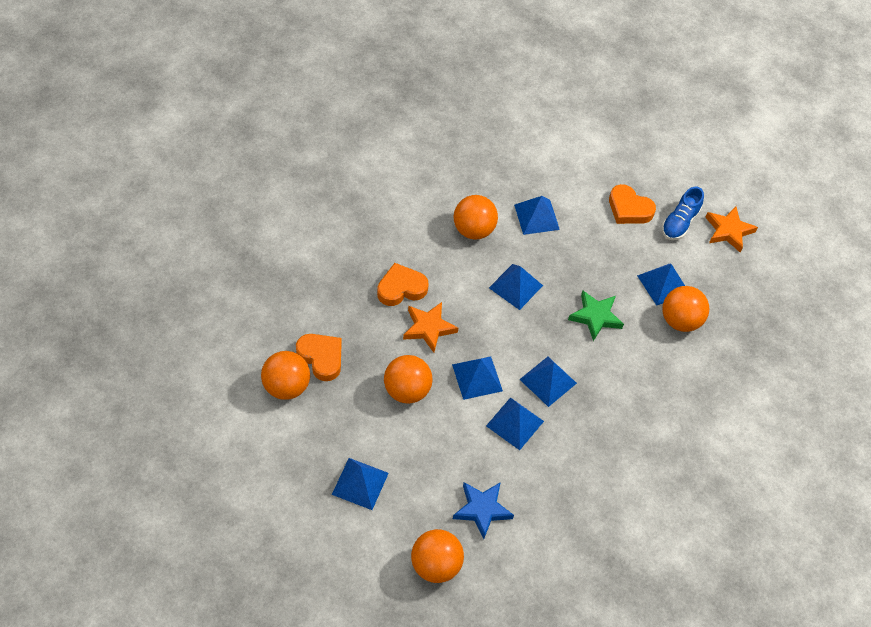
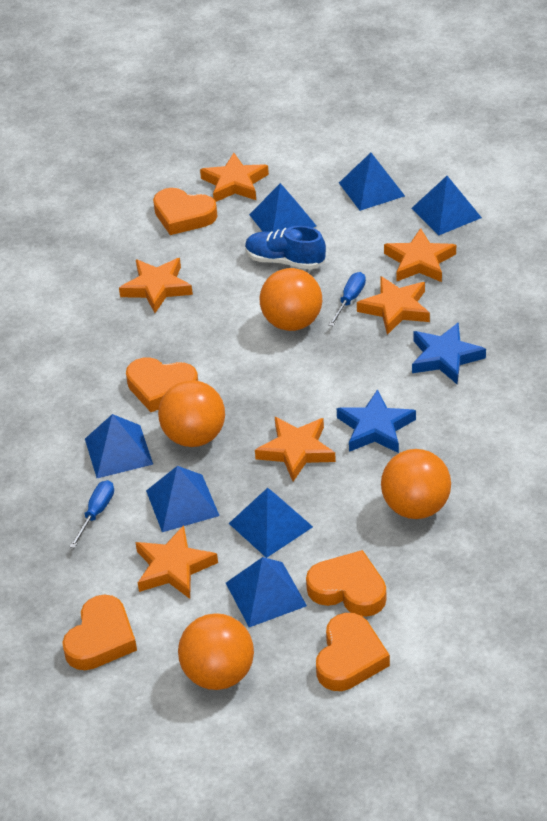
blue screwdriver: 0 -> 2
blue star: 1 -> 2
green star: 1 -> 0
orange ball: 5 -> 4
orange heart: 3 -> 5
orange star: 2 -> 6

